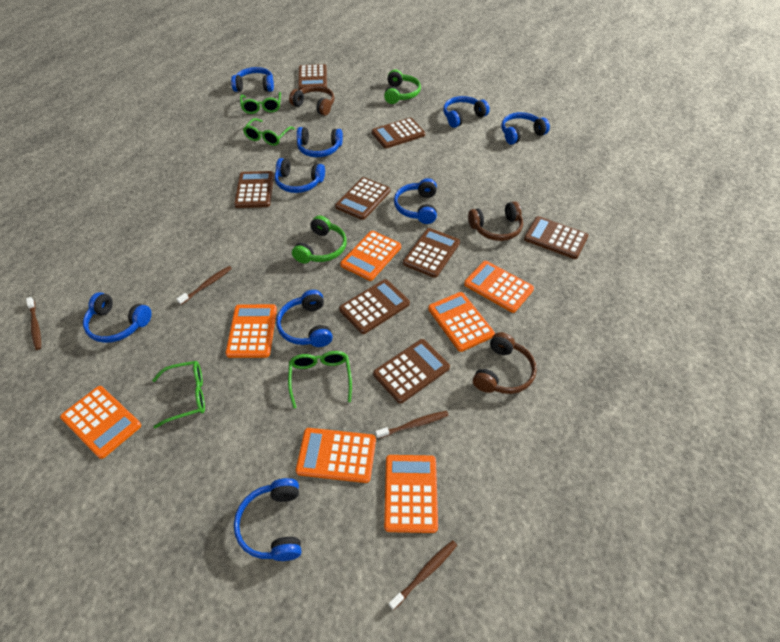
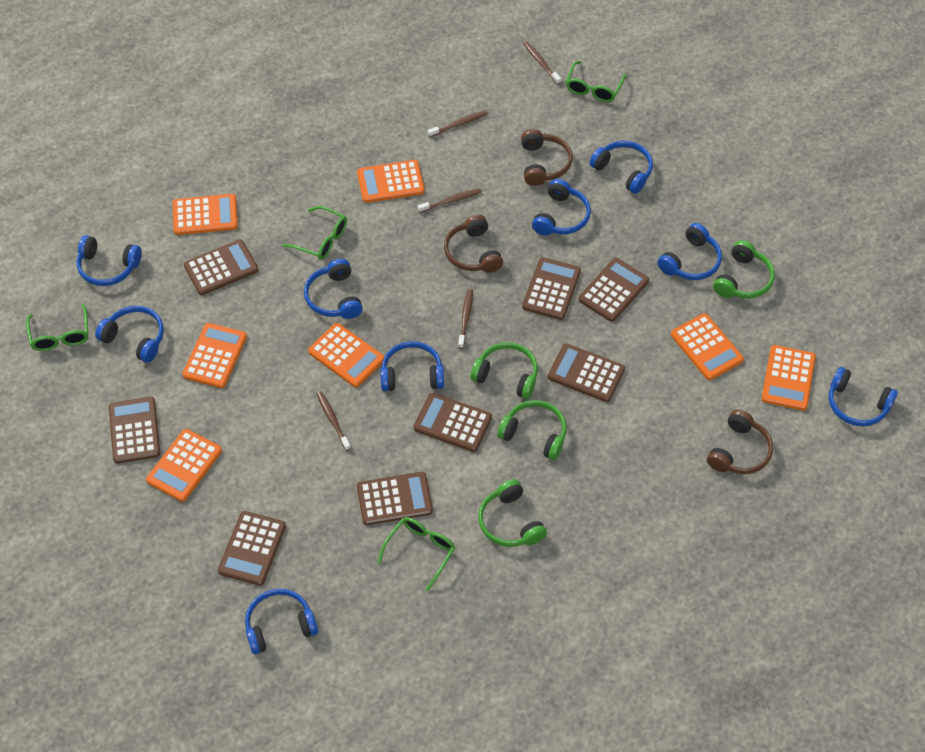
brown toothbrush: 4 -> 5
green headphones: 2 -> 4

